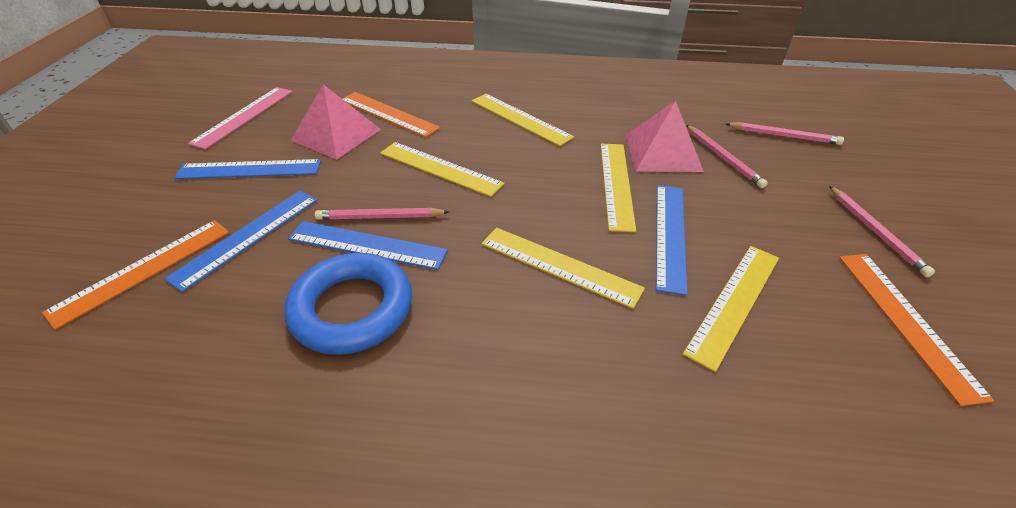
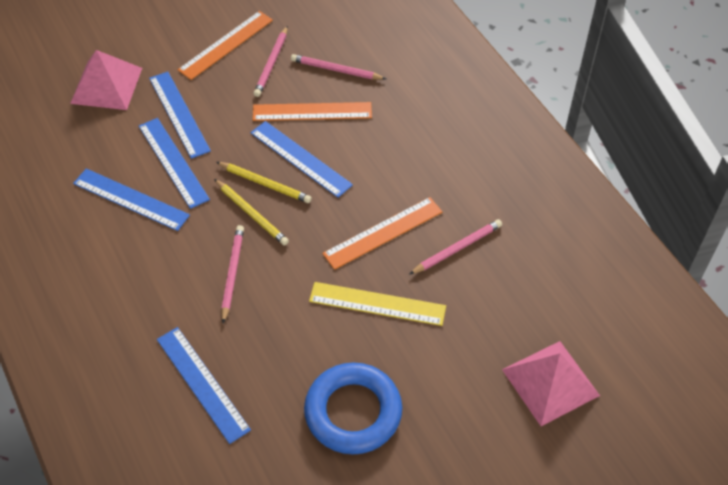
blue ruler: 4 -> 5
pink ruler: 1 -> 0
yellow pencil: 0 -> 2
yellow ruler: 5 -> 1

